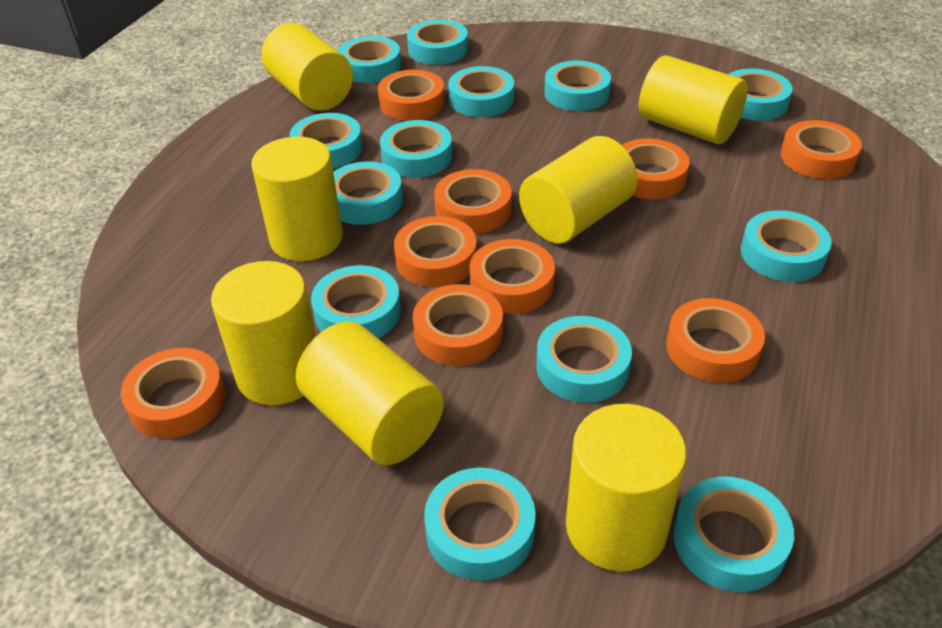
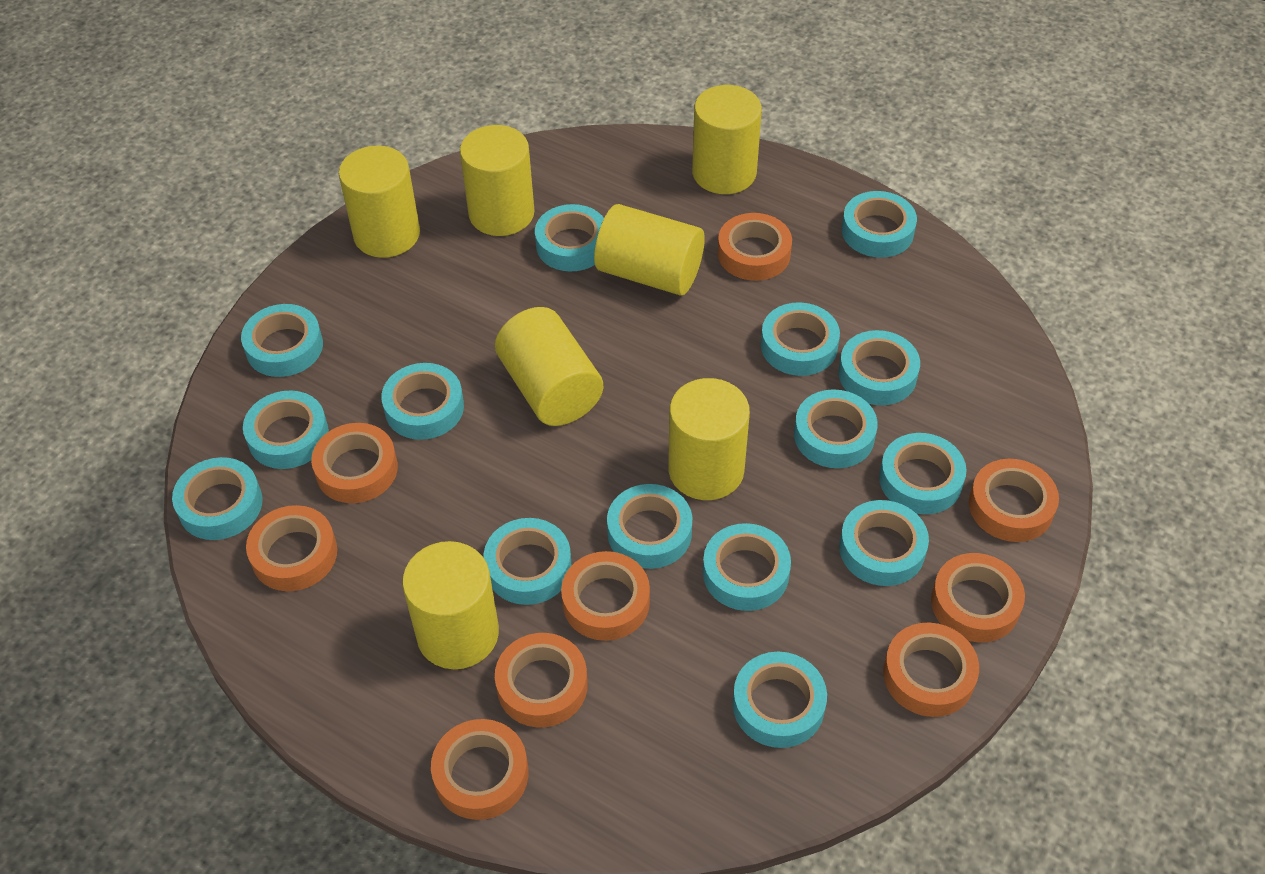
turquoise tape: 13 -> 15

